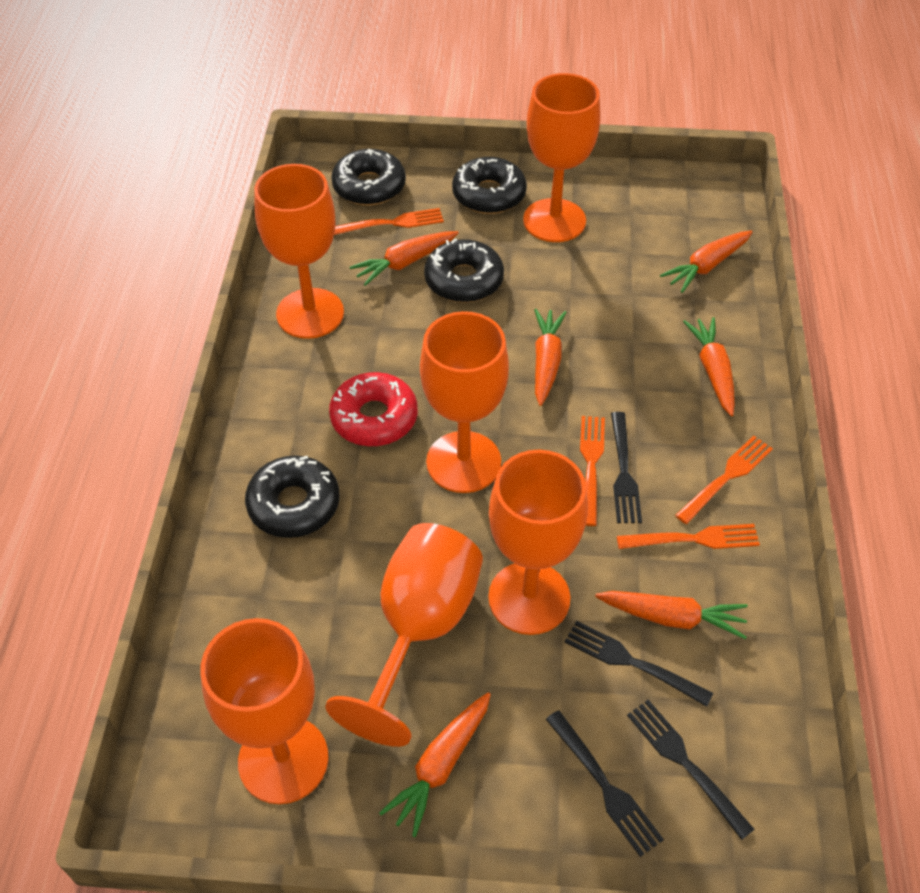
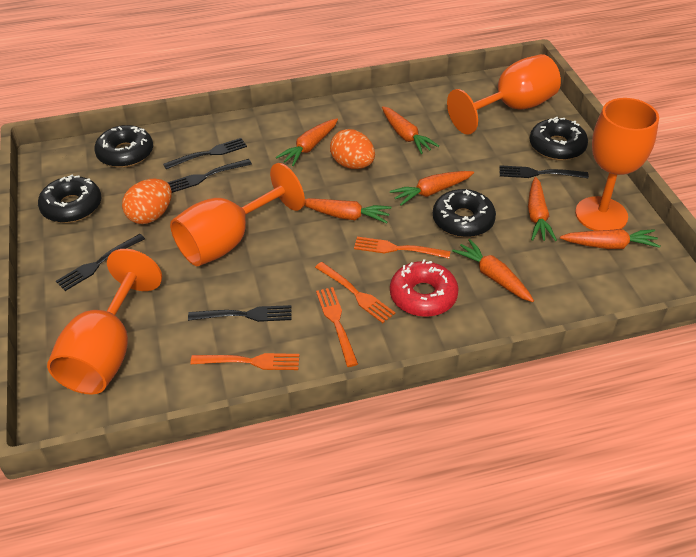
black fork: 4 -> 5
orange carrot: 6 -> 7
orange egg: 0 -> 2
orange goblet: 6 -> 4

